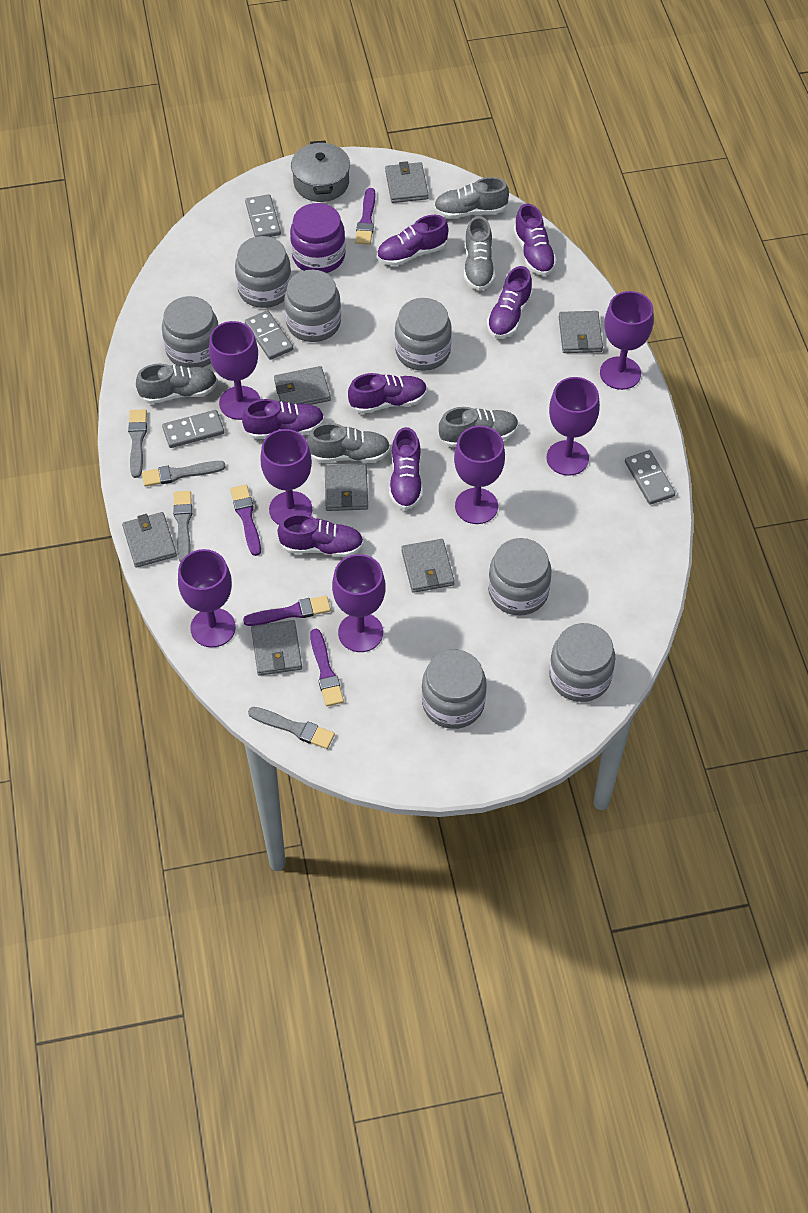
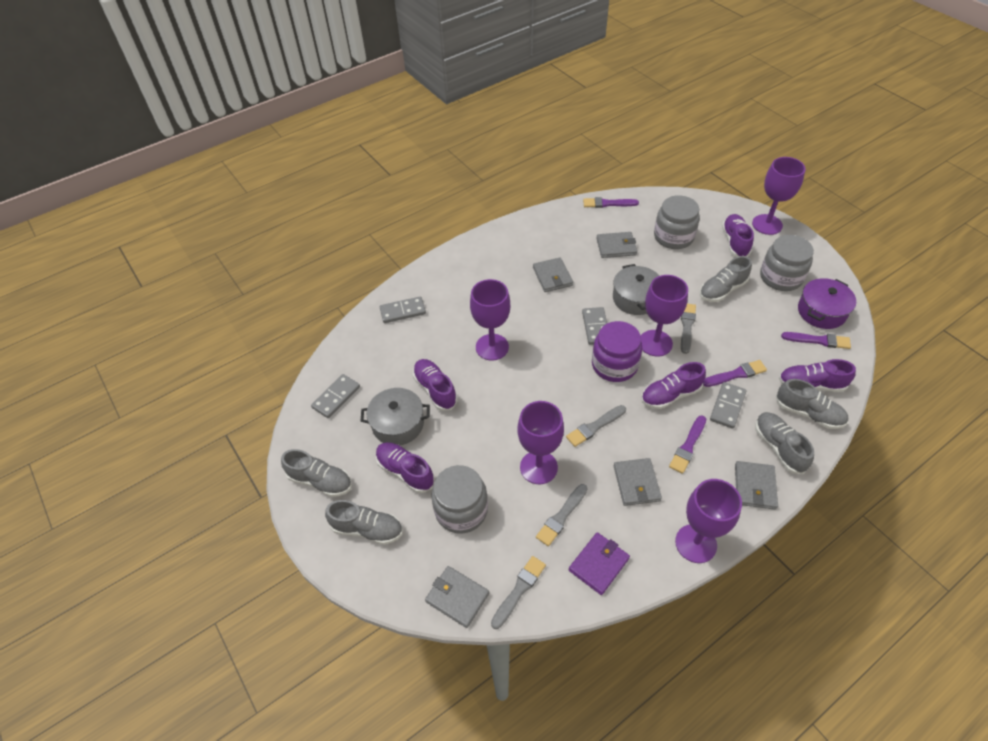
grey jar: 7 -> 3
grey pot: 1 -> 2
grey wallet: 7 -> 5
purple goblet: 7 -> 5
purple pot: 0 -> 1
purple shoe: 7 -> 5
purple wallet: 0 -> 1

